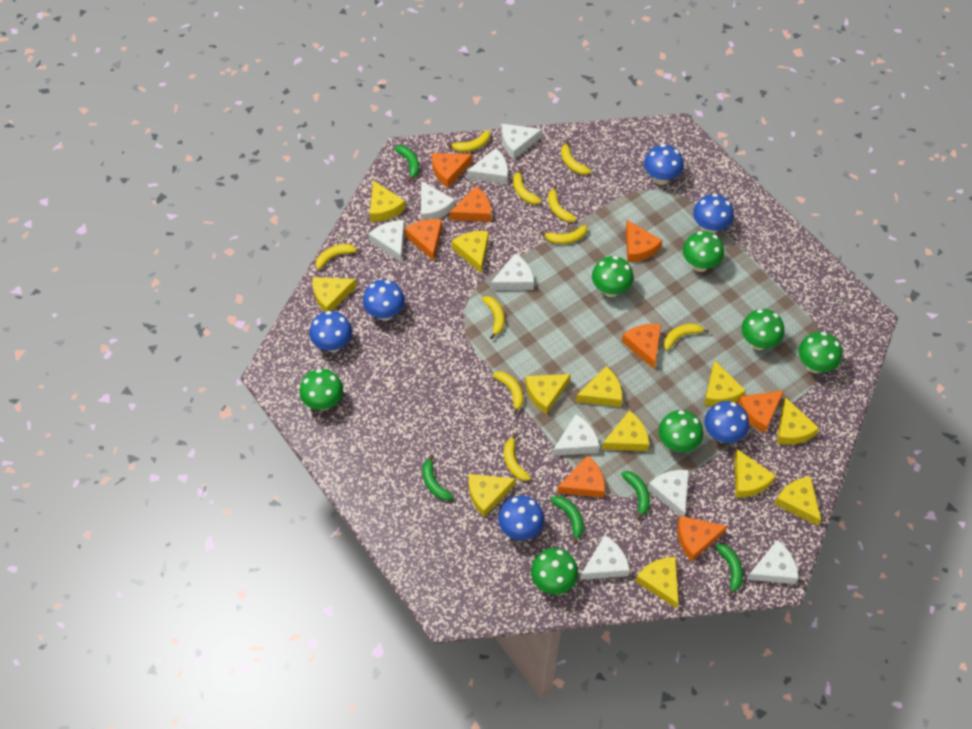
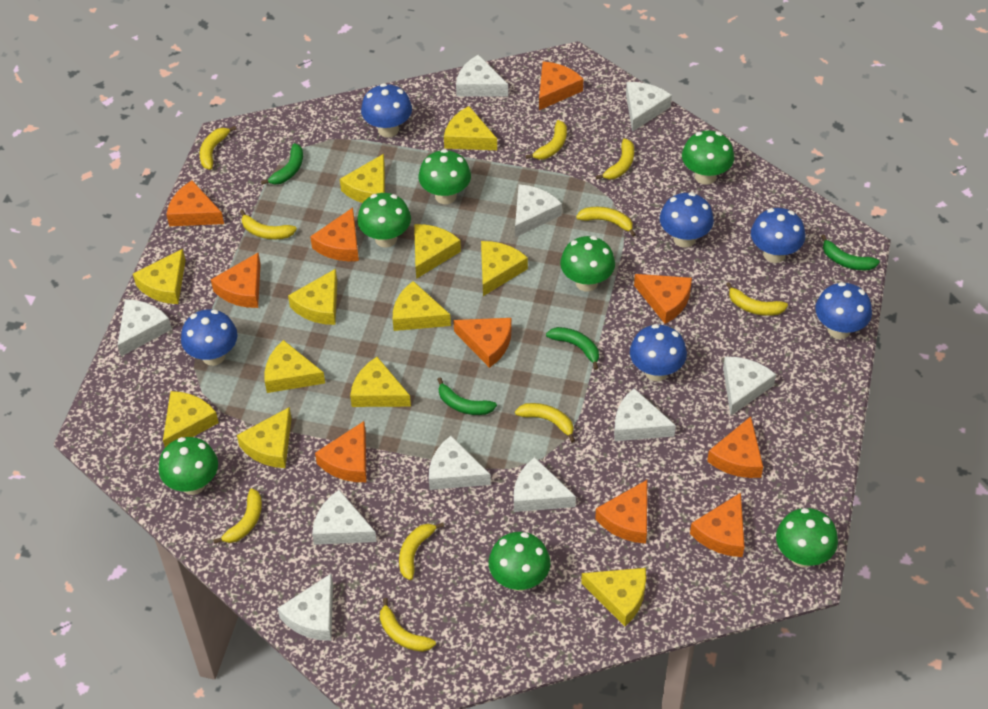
green banana: 5 -> 4
orange cheese: 8 -> 10
white cheese: 9 -> 10

